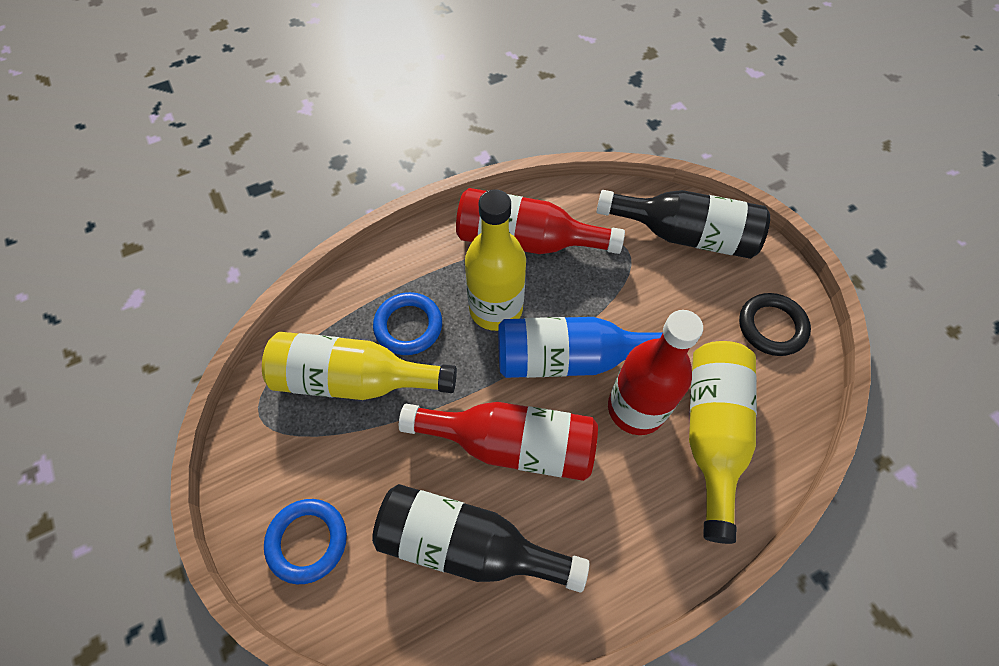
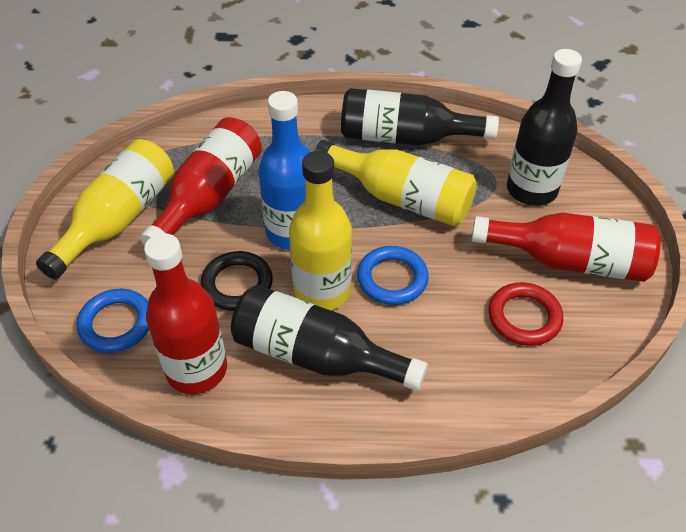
black bottle: 2 -> 3
red ring: 0 -> 1

